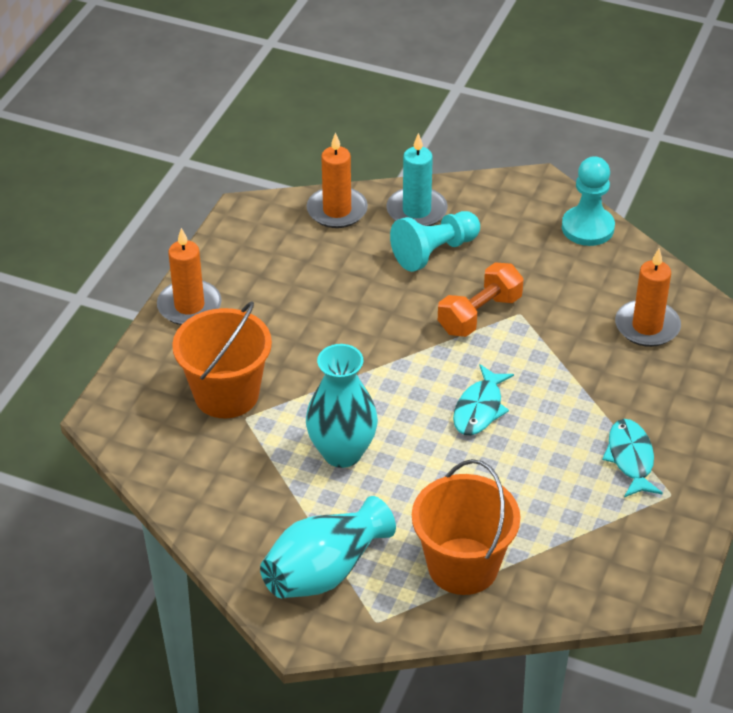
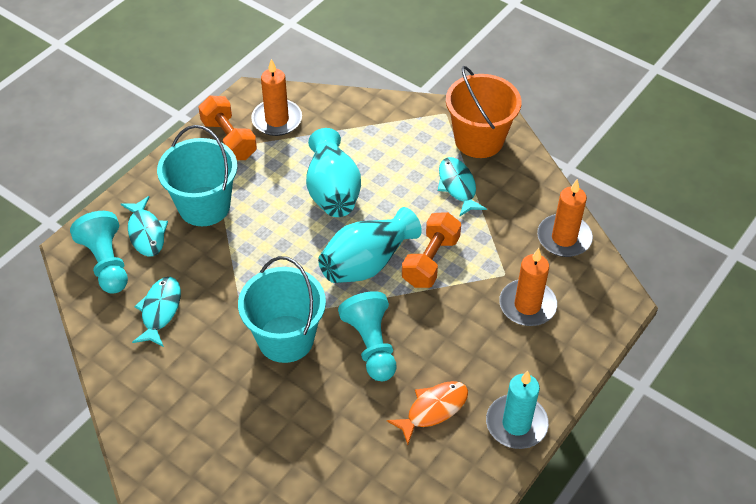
orange bucket: 2 -> 1
orange dumbbell: 1 -> 2
orange fish: 0 -> 1
turquoise bucket: 0 -> 2
turquoise fish: 2 -> 3

